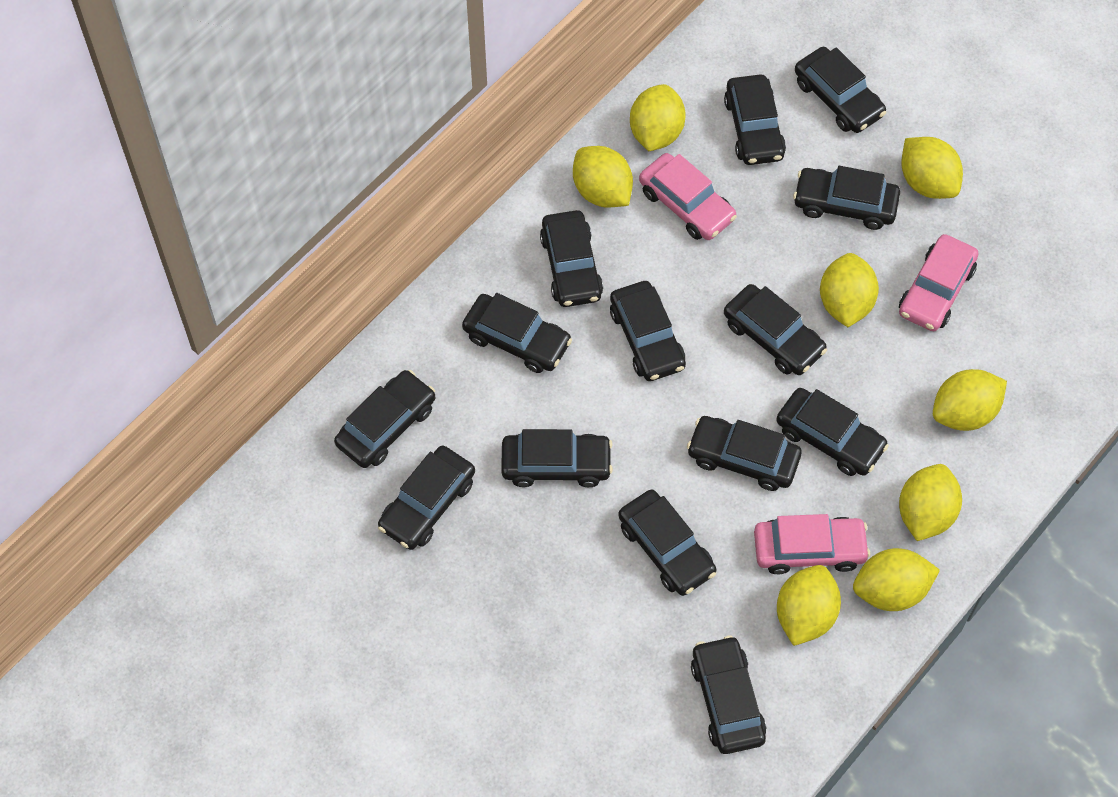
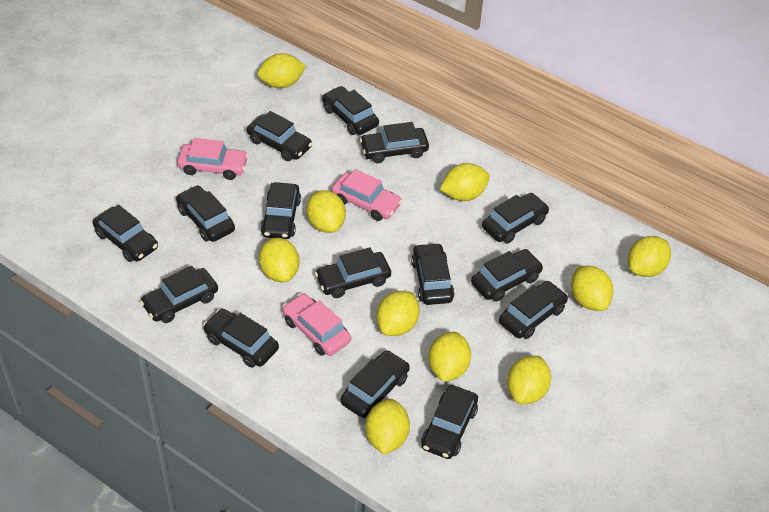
black car: 14 -> 15
yellow lemon: 8 -> 10

